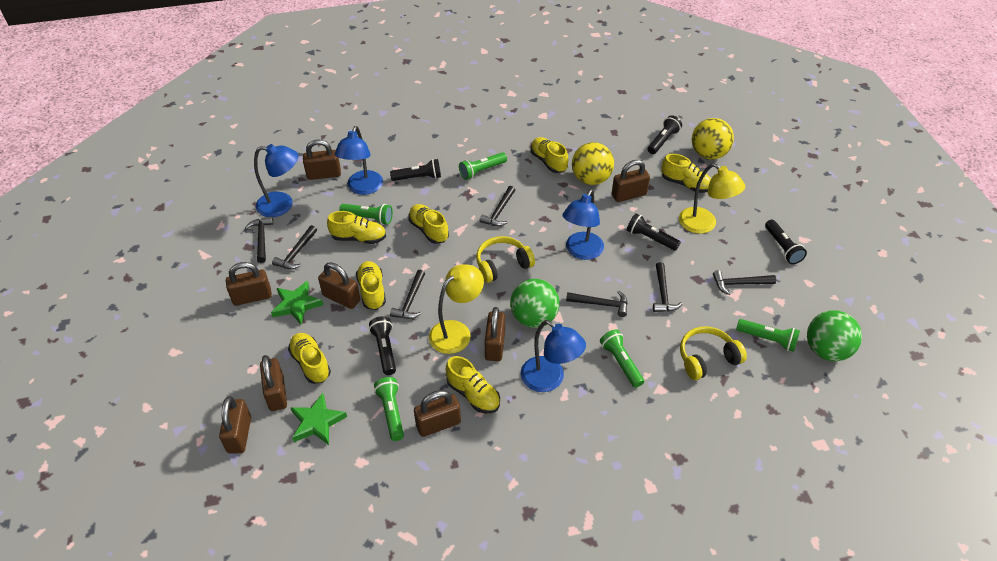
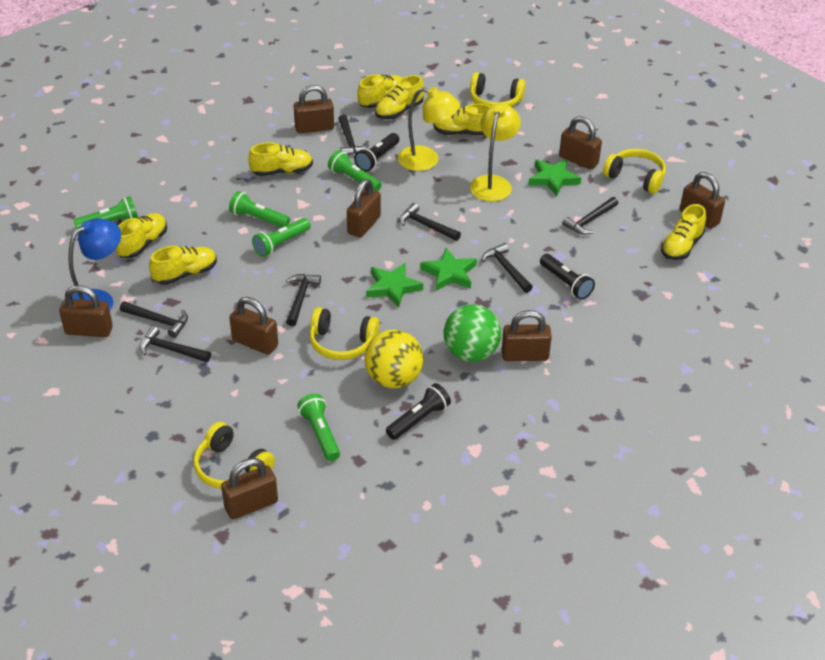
black flashlight: 5 -> 3
blue lamp: 4 -> 1
green ball: 2 -> 1
green star: 2 -> 3
yellow ball: 2 -> 1
yellow headphones: 2 -> 4

